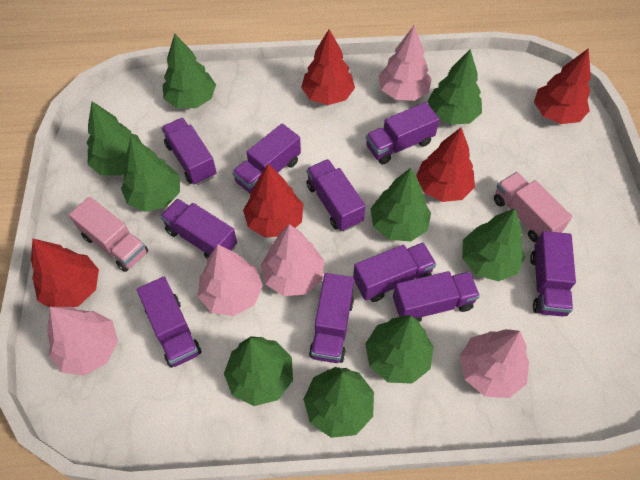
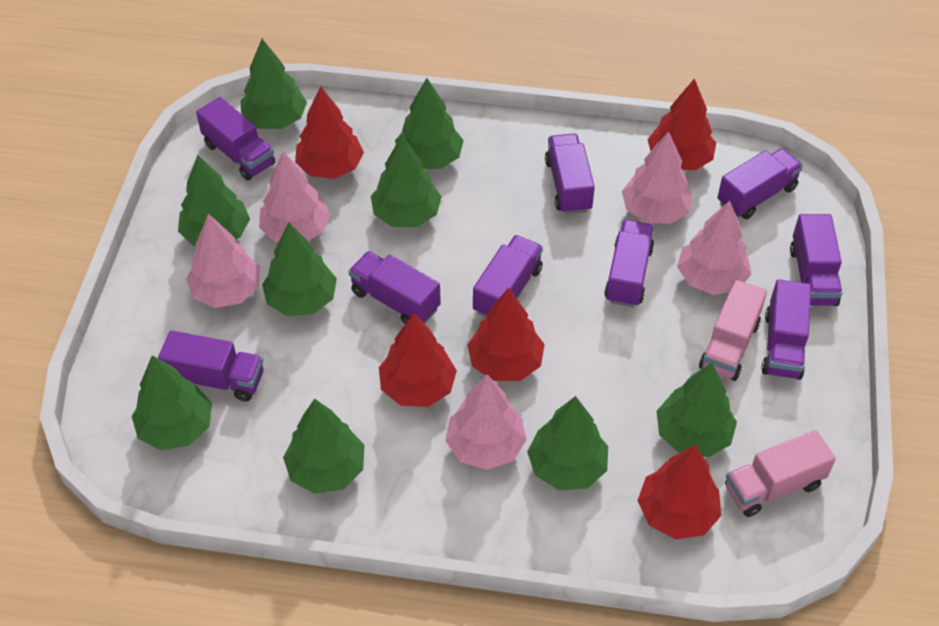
purple truck: 10 -> 9

